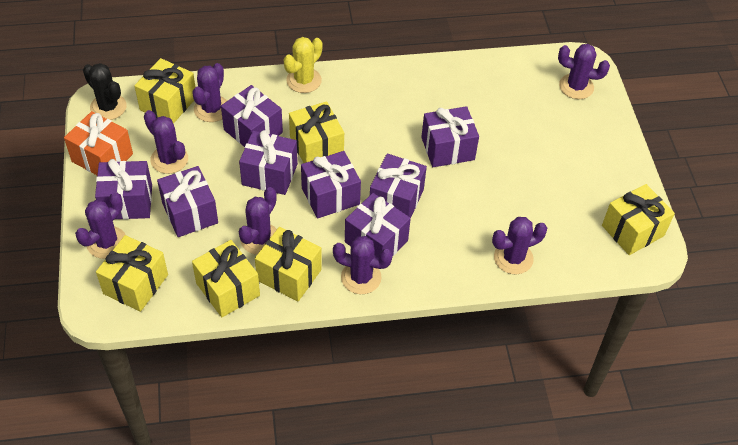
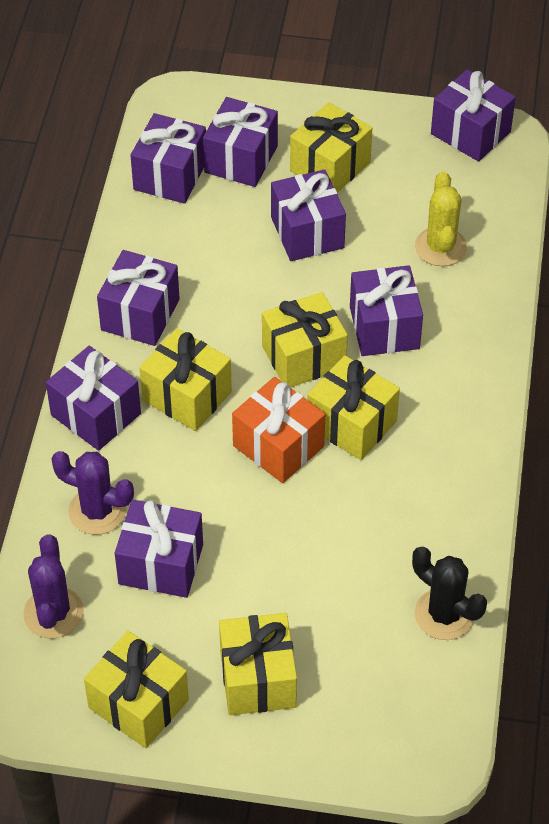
purple cactus: 7 -> 2

